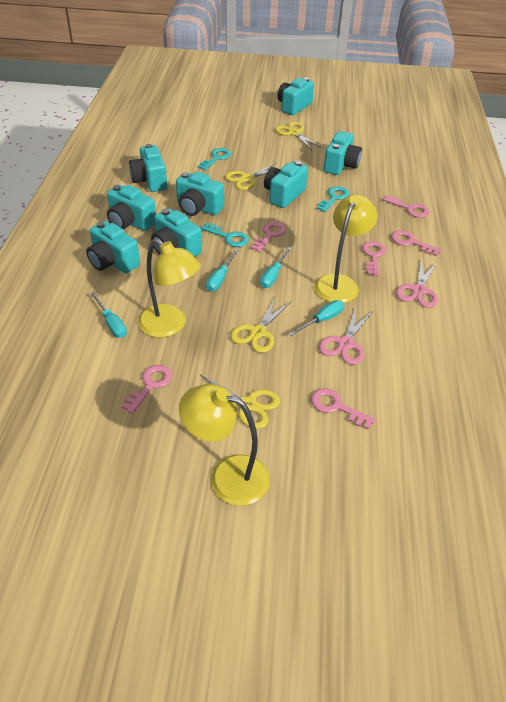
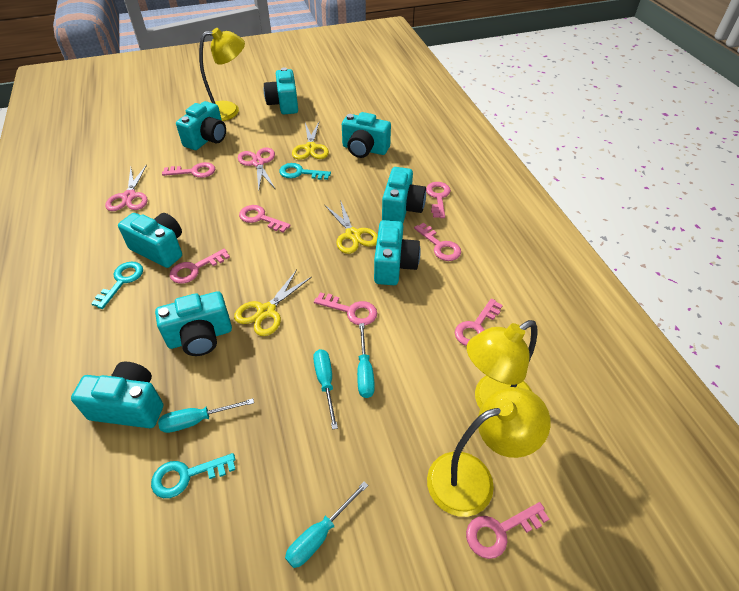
pink key: 6 -> 8
yellow scissors: 4 -> 3

